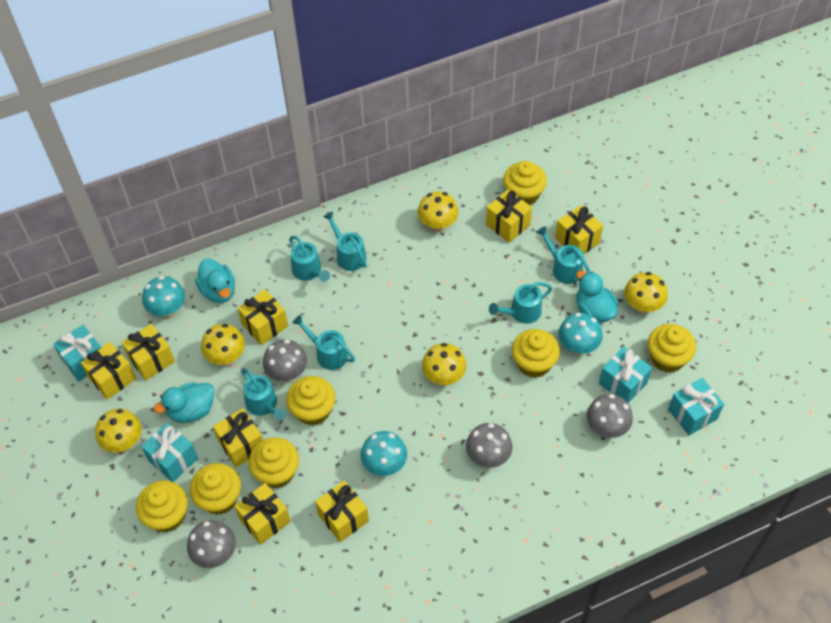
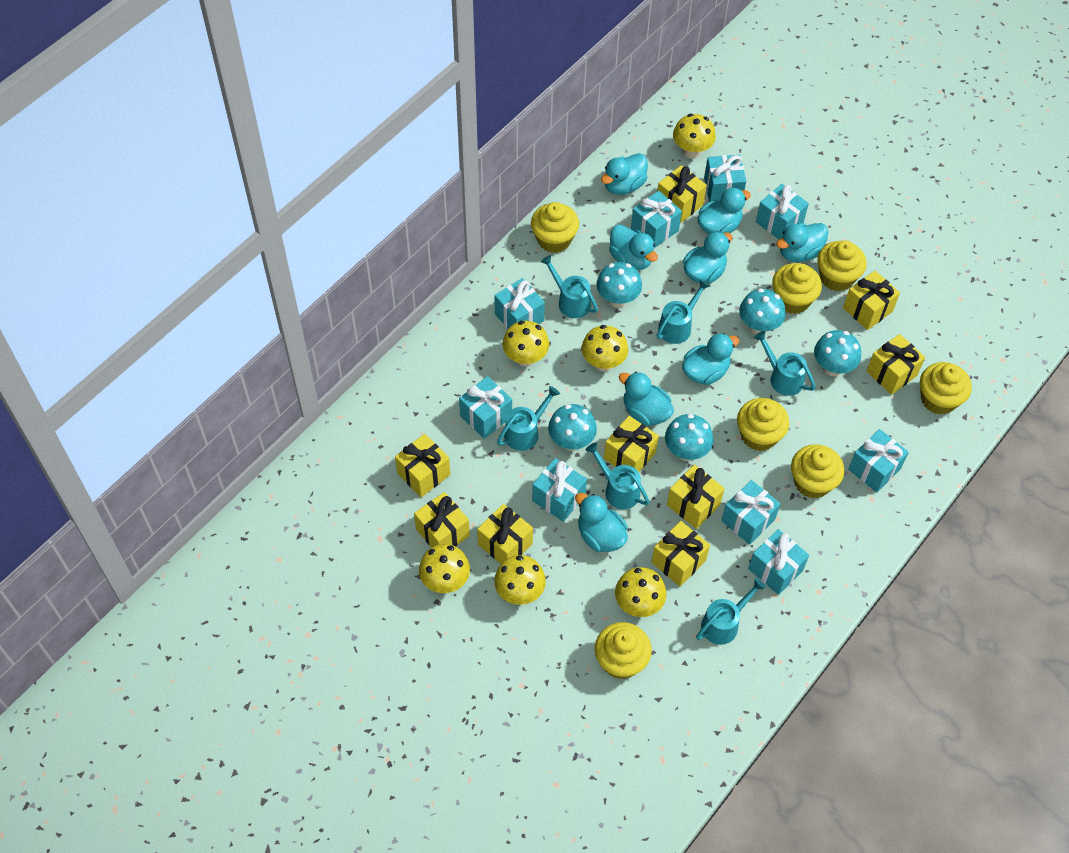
grey mushroom: 4 -> 0
turquoise duck: 3 -> 8
turquoise gift: 4 -> 9
turquoise mushroom: 3 -> 5
yellow gift: 8 -> 9
yellow mushroom: 5 -> 6

